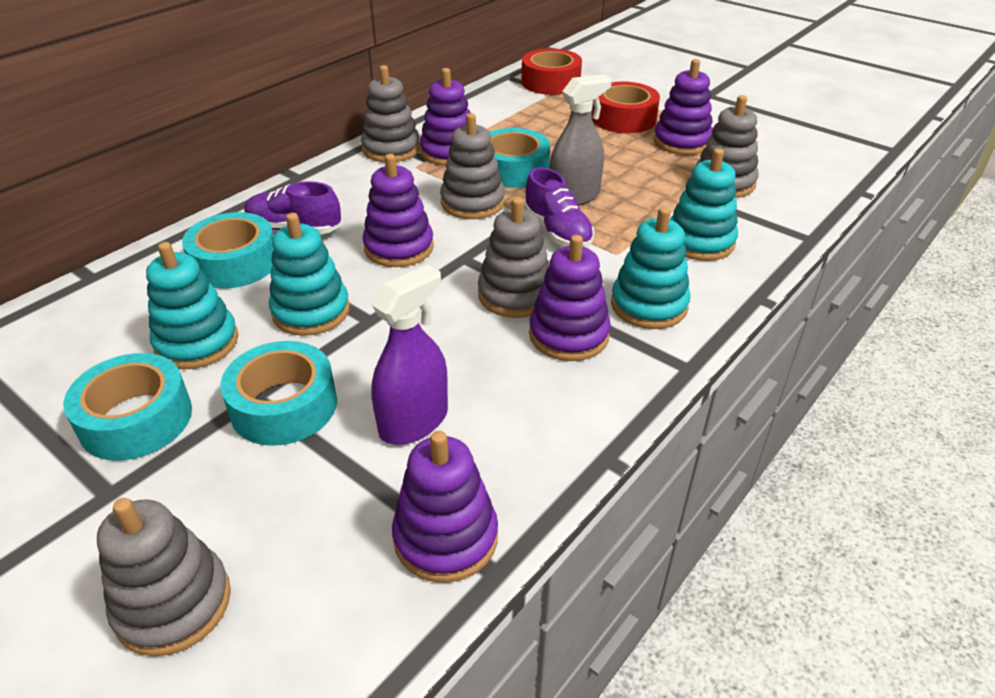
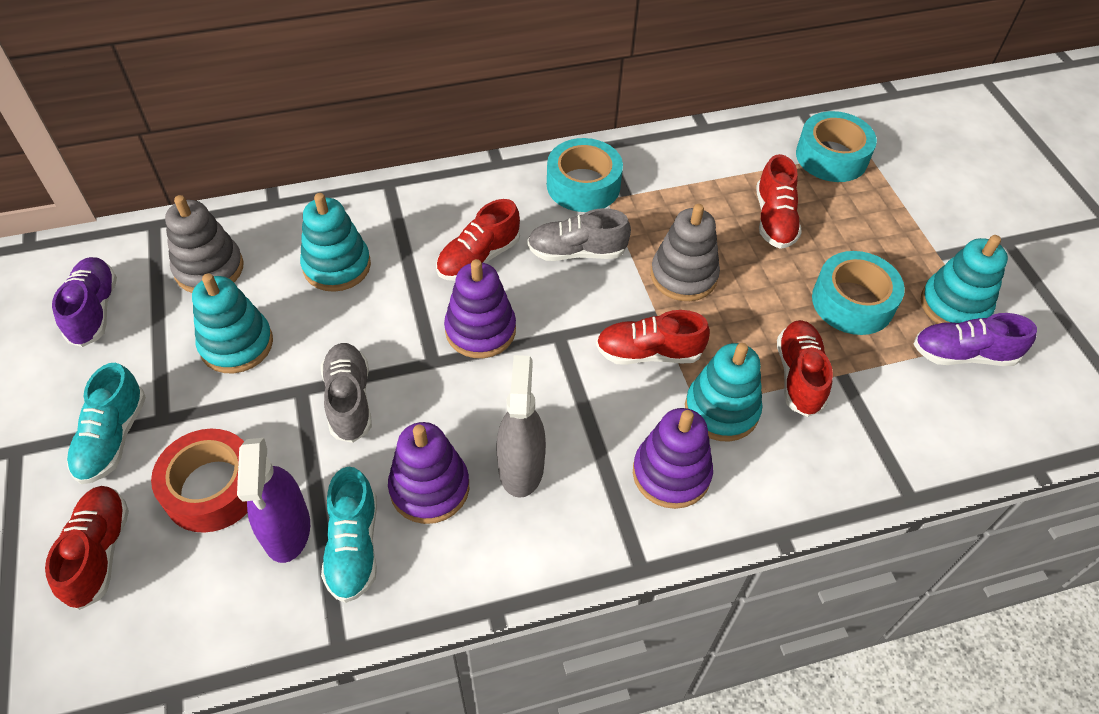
grey shoe: 0 -> 2
grey stacking toy: 5 -> 2
purple stacking toy: 5 -> 3
red shoe: 0 -> 5
red tape: 2 -> 1
turquoise shoe: 0 -> 2
turquoise tape: 4 -> 3

